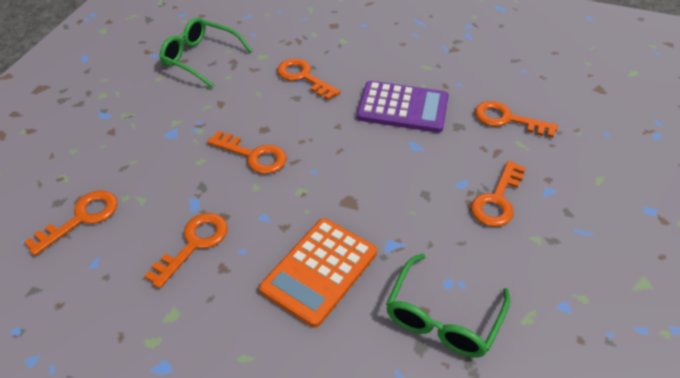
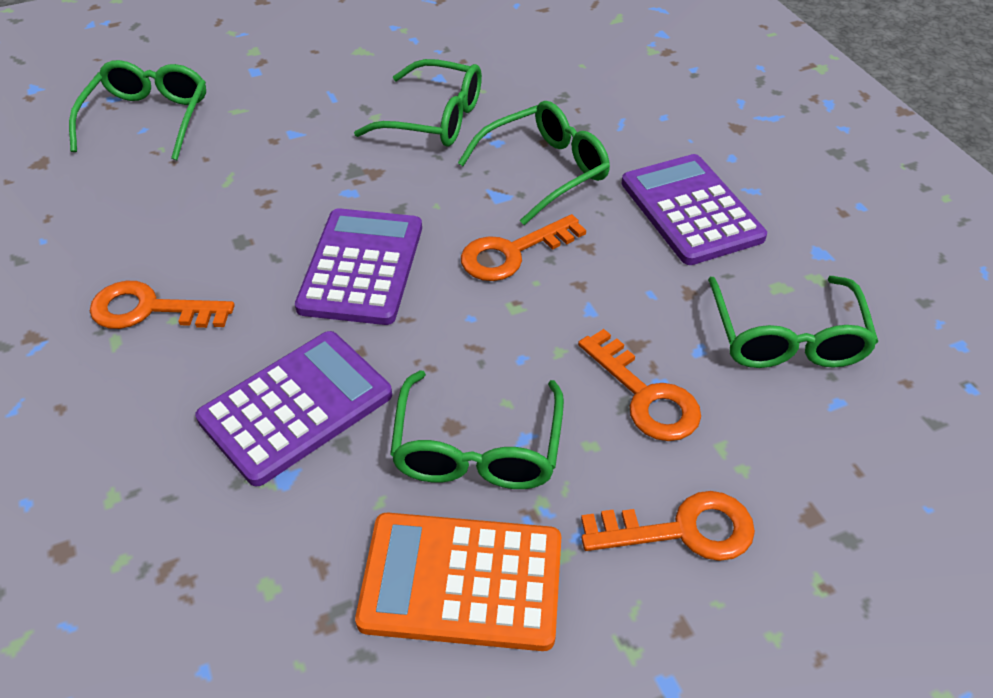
green glasses: 2 -> 5
orange key: 6 -> 4
purple calculator: 1 -> 3

